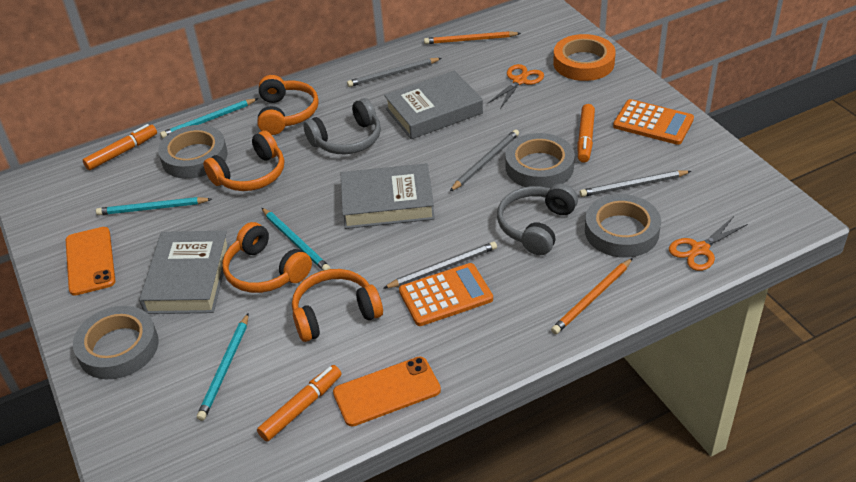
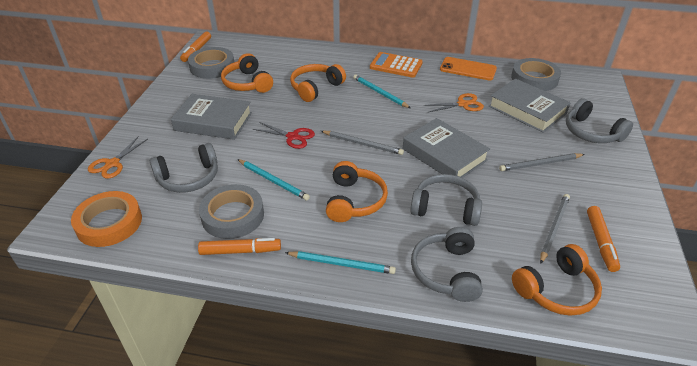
grey headphones: 2 -> 4
grey pencil: 4 -> 3
grey tape: 4 -> 3
orange calculator: 2 -> 1
orange pencil: 2 -> 0
orange phone: 2 -> 1
red scissors: 0 -> 1
turquoise pencil: 4 -> 3

